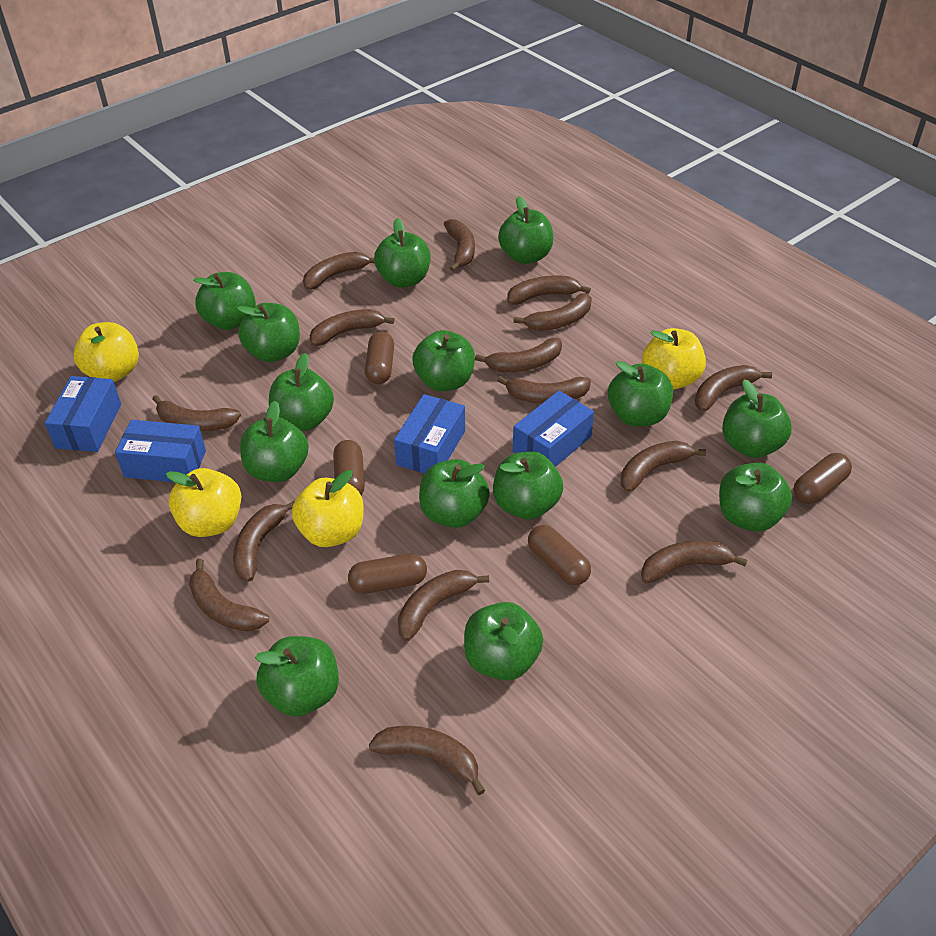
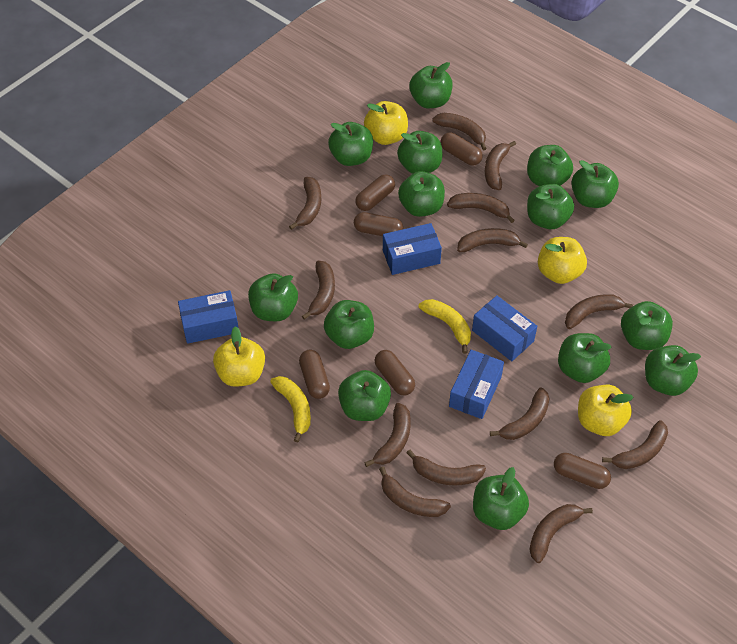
brown banana: 15 -> 13
brown capsule: 5 -> 6
yellow banana: 0 -> 2

